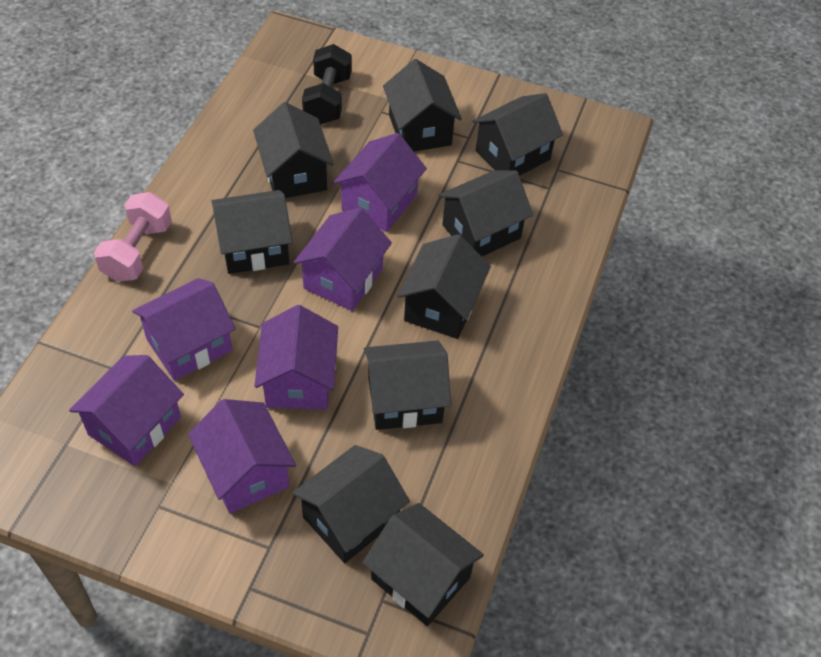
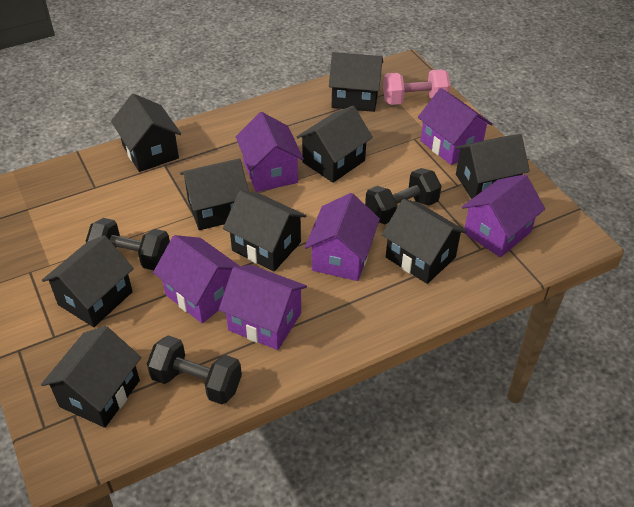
black dumbbell: 1 -> 3

